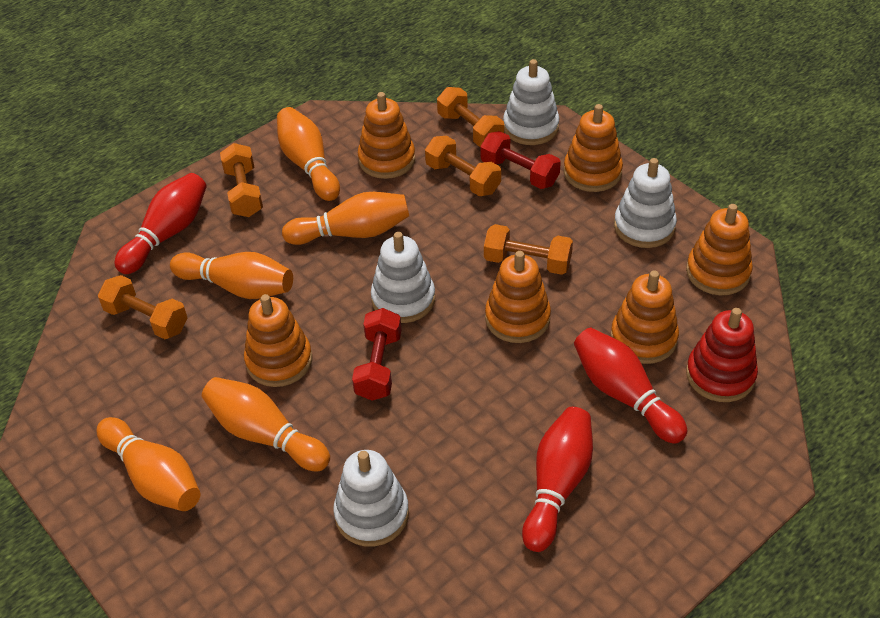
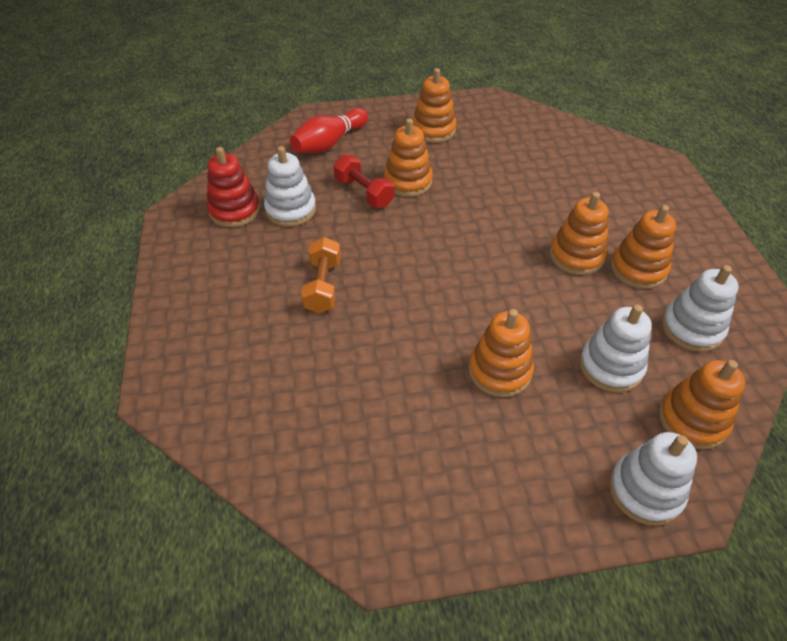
orange bowling pin: 5 -> 0
orange dumbbell: 5 -> 1
red bowling pin: 3 -> 1
red dumbbell: 2 -> 1

